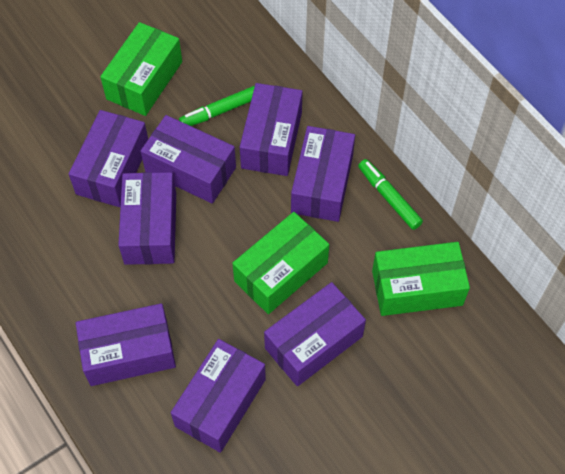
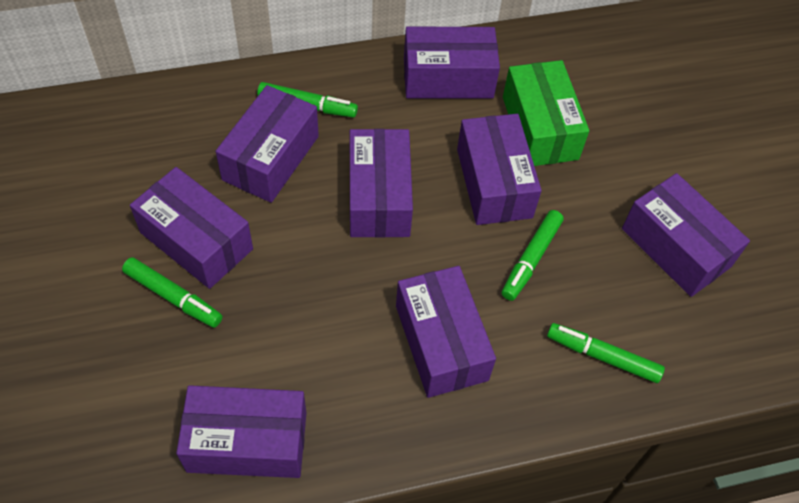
green box: 3 -> 1
green marker: 2 -> 4

